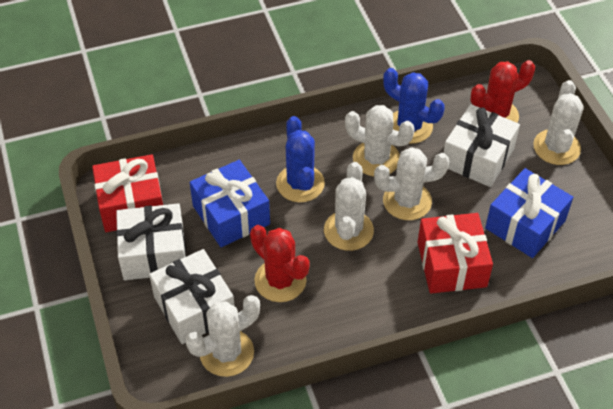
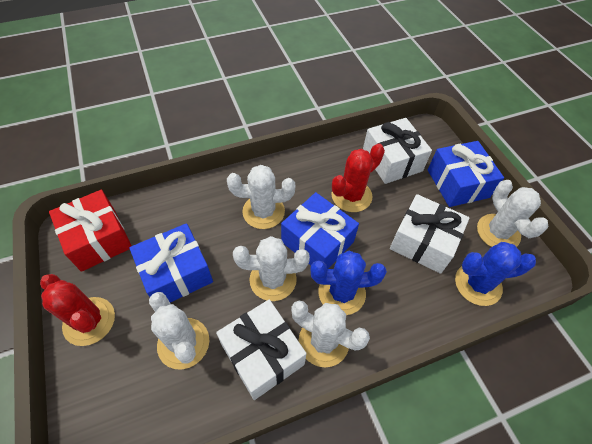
blue gift: 2 -> 3
red gift: 2 -> 1

